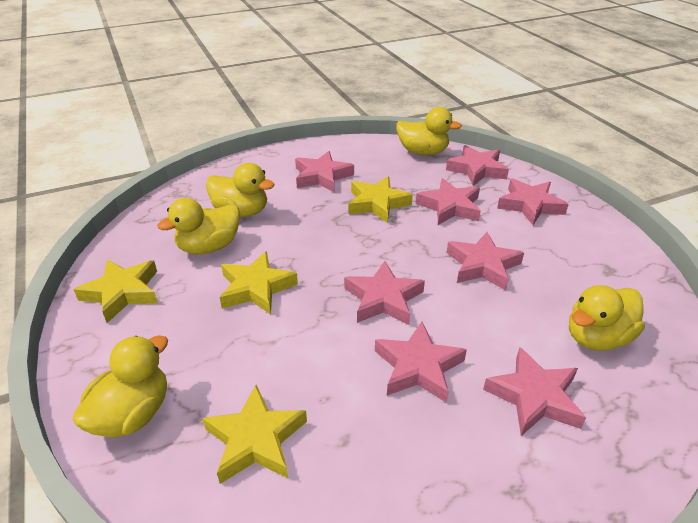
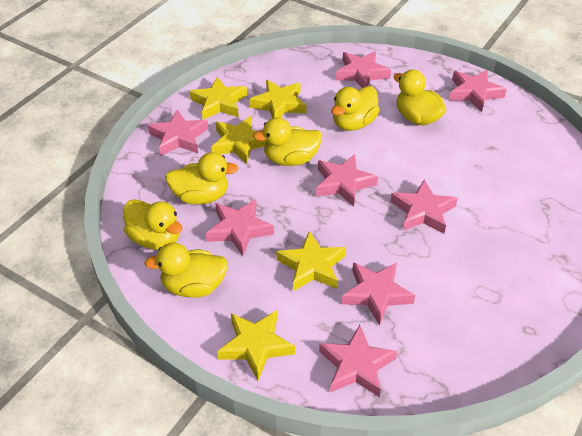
yellow duck: 5 -> 6
yellow star: 4 -> 5

